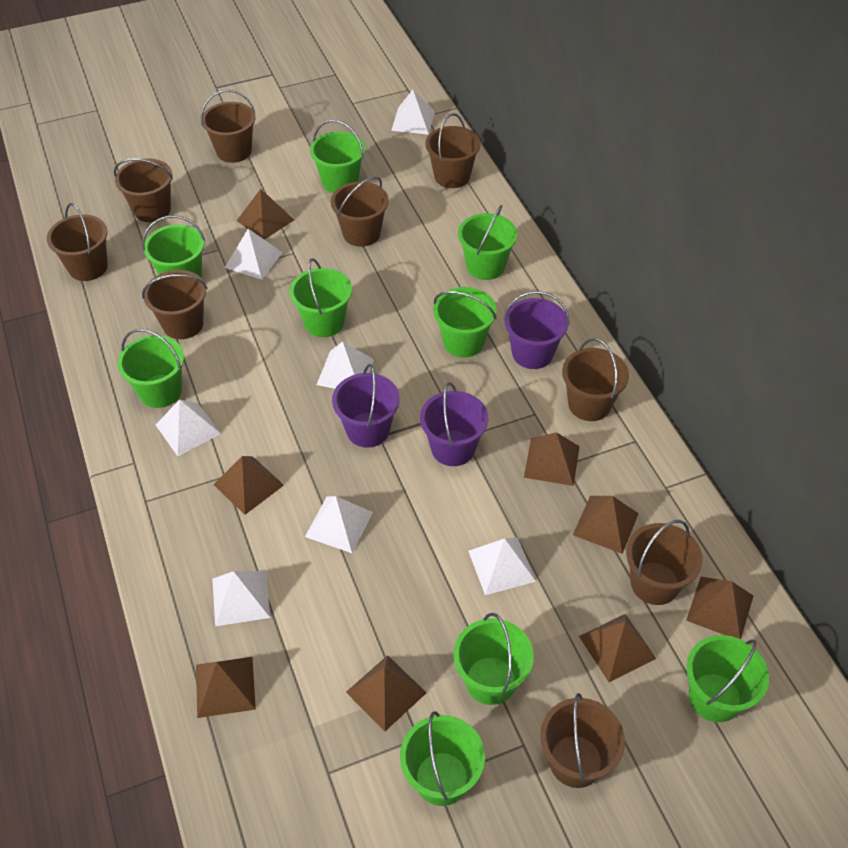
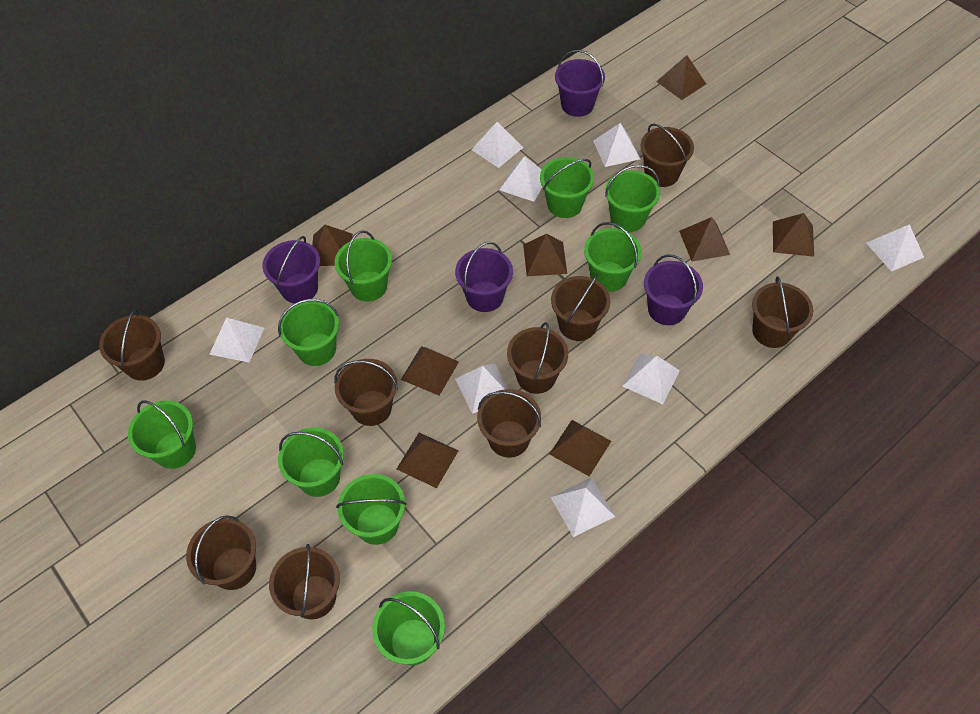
purple bucket: 3 -> 4
white pyramid: 7 -> 8

